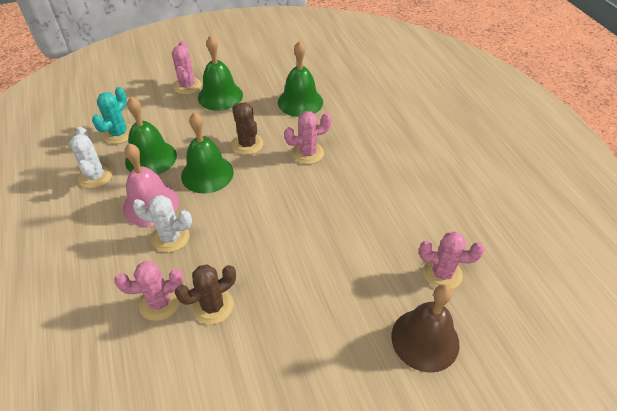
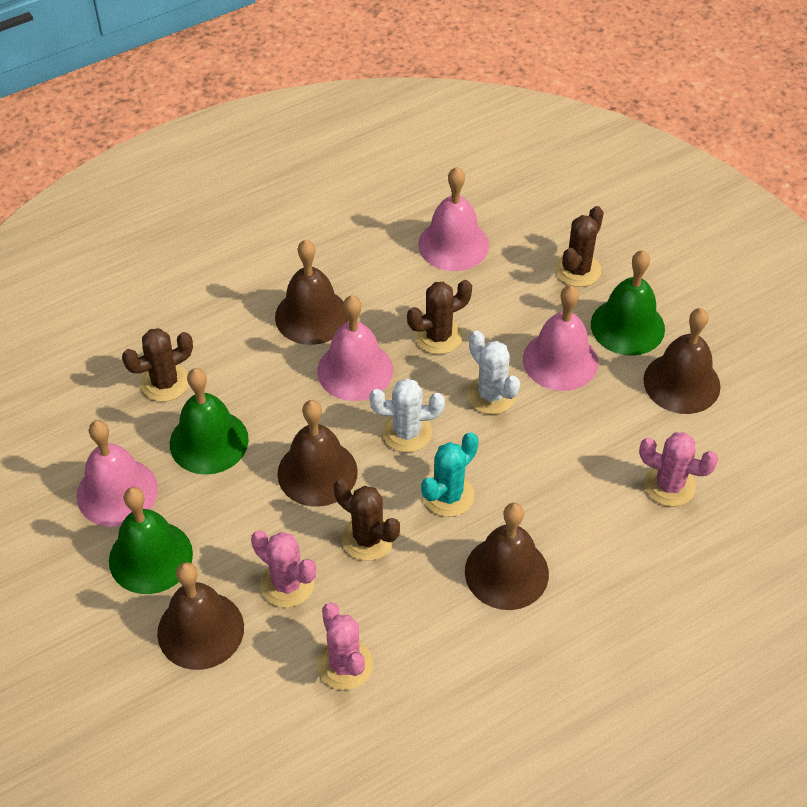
brown bell: 1 -> 5
brown cactus: 2 -> 4
green bell: 4 -> 3
pink bell: 1 -> 4
pink cactus: 4 -> 3

